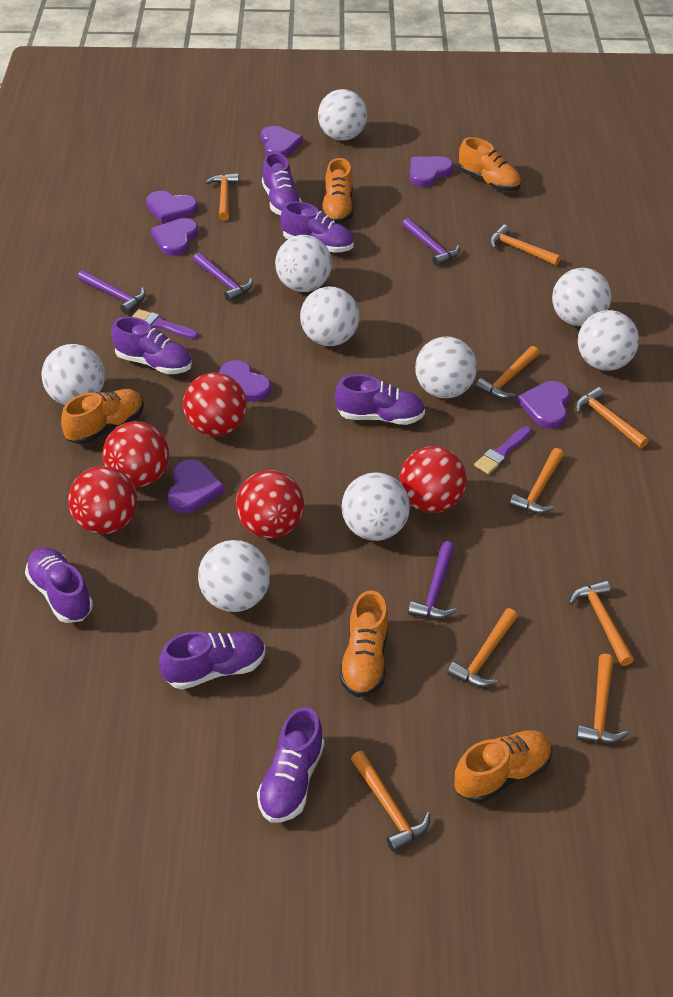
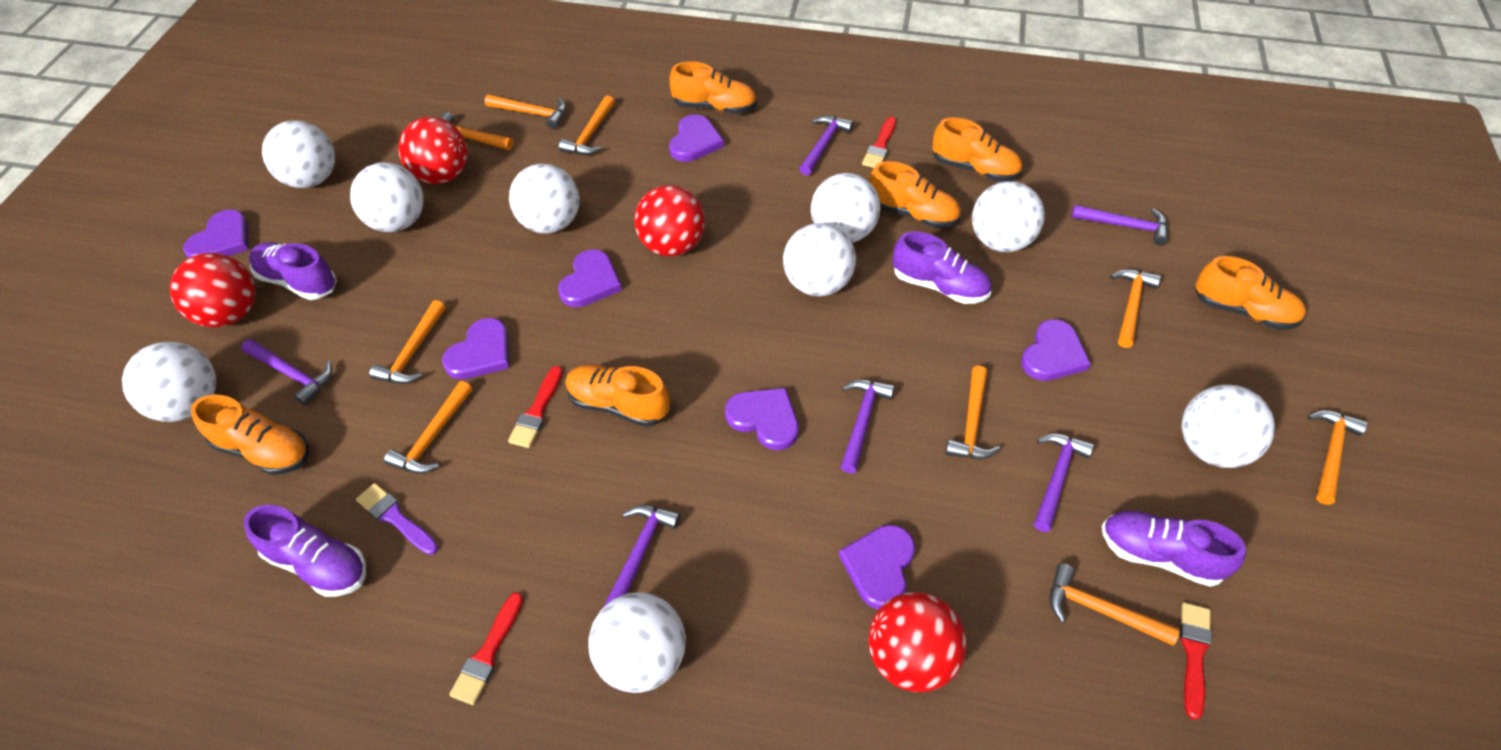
orange shoe: 5 -> 6
purple brush: 2 -> 1
purple hammer: 4 -> 6
purple shoe: 7 -> 4
red ball: 5 -> 4
red brush: 0 -> 4

